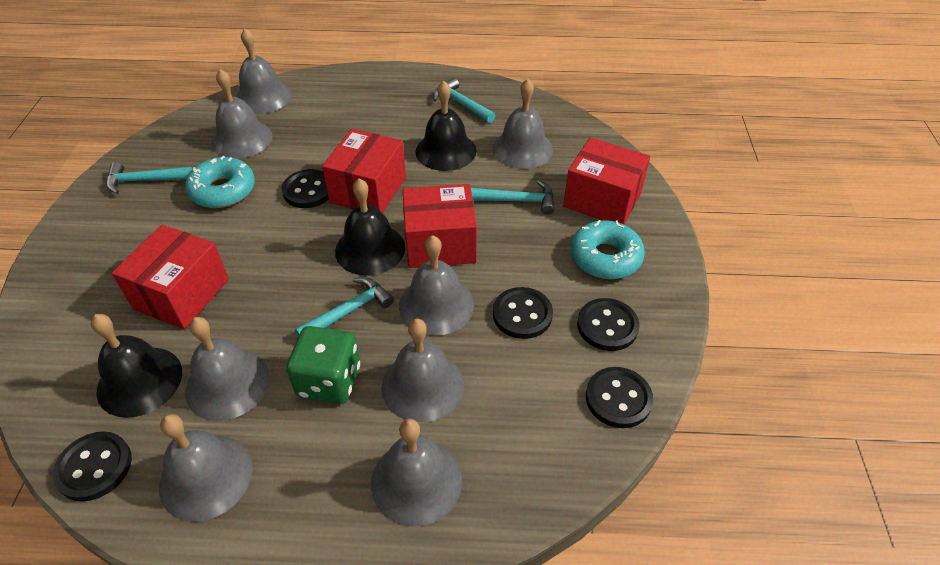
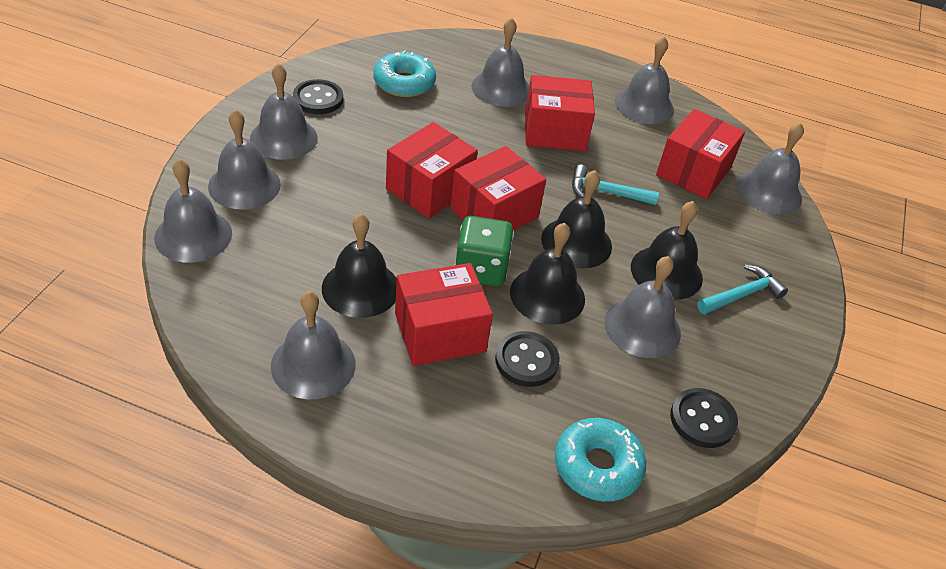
black bell: 3 -> 4
black button: 5 -> 3
red box: 4 -> 5
turquoise hammer: 4 -> 2

